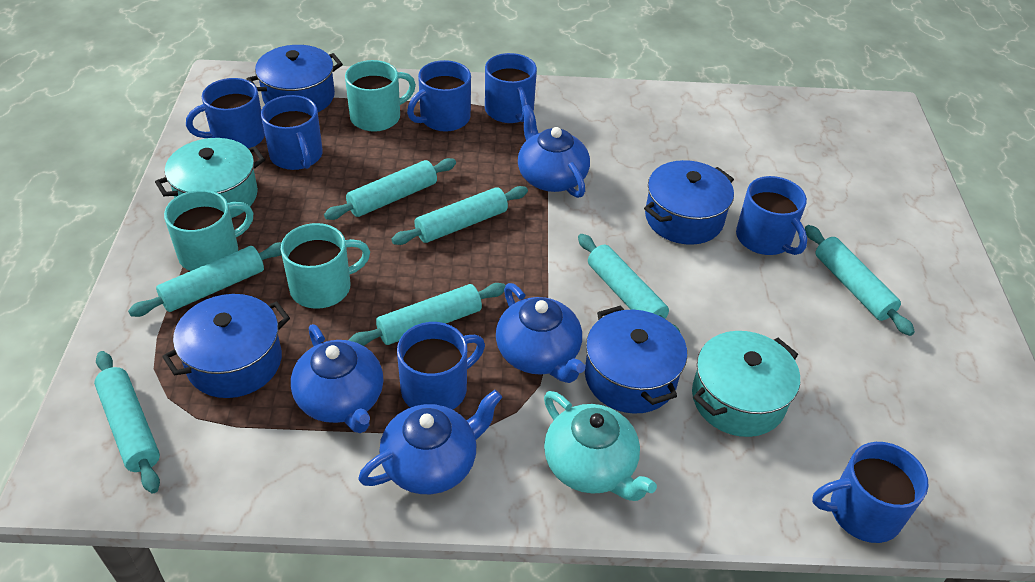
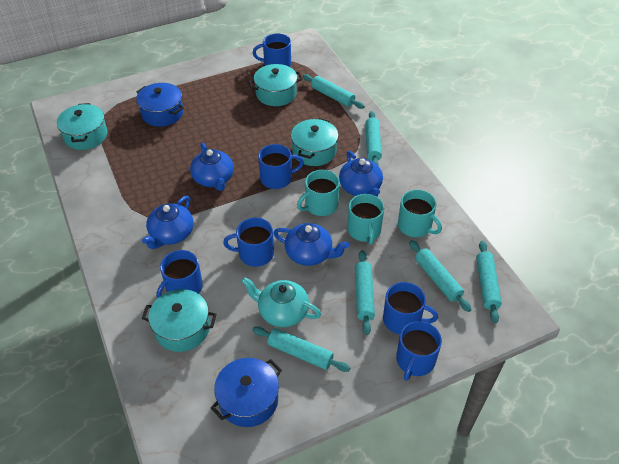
blue mug: 7 -> 6
blue pot: 4 -> 2
turquoise pot: 2 -> 4
turquoise rolling pin: 7 -> 6

